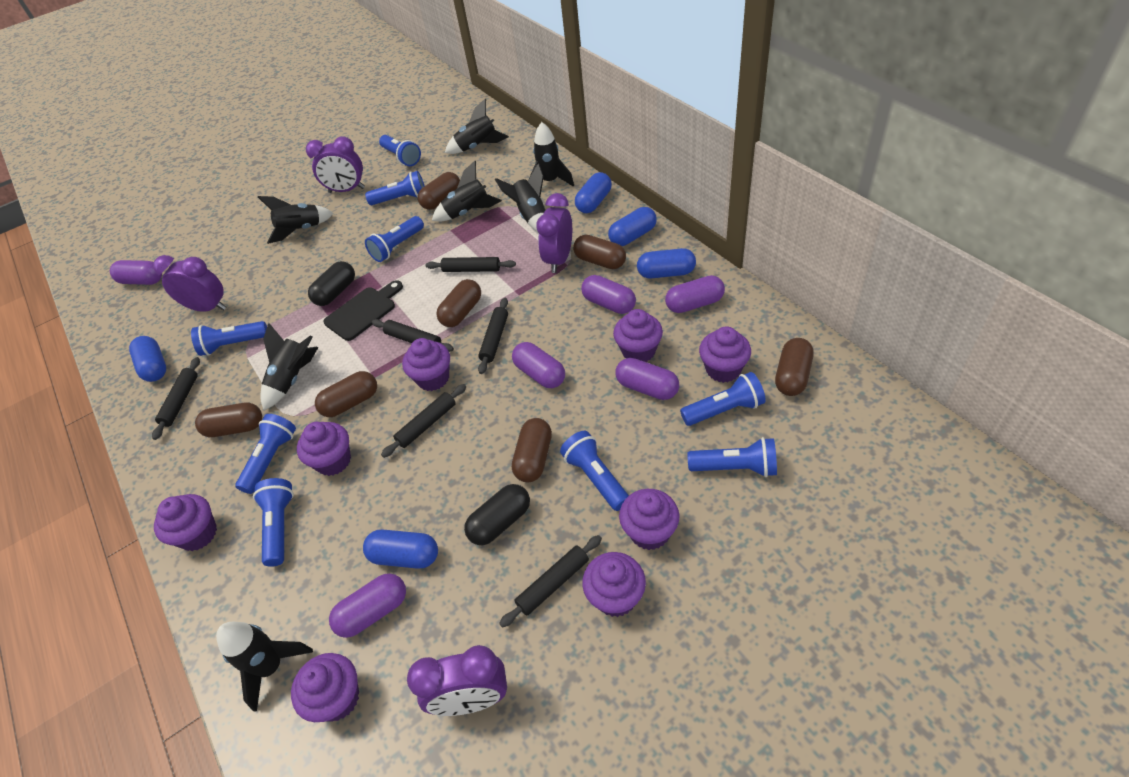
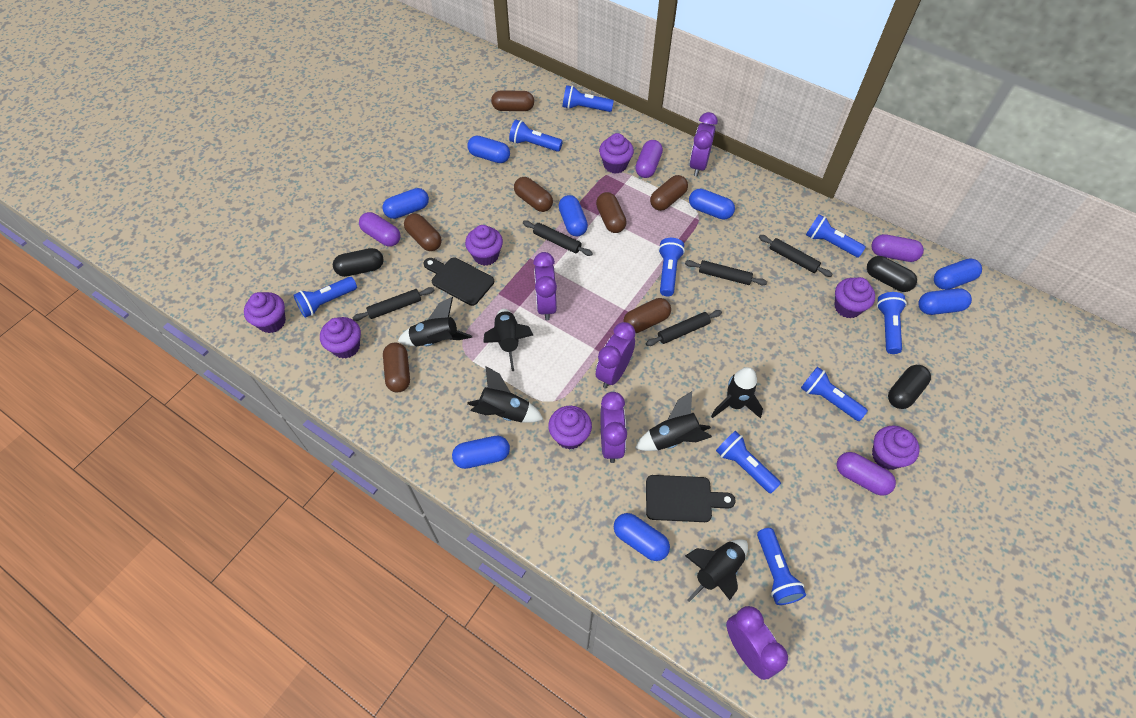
black capsule: 2 -> 3
black cutting board: 1 -> 2
black rocket: 7 -> 6
black rolling pin: 6 -> 5
blue capsule: 5 -> 8
purple capsule: 6 -> 4
purple clock: 4 -> 5
purple cupcake: 8 -> 7

